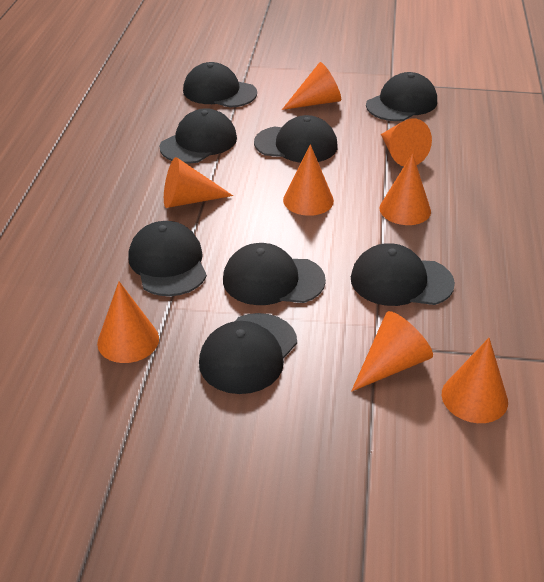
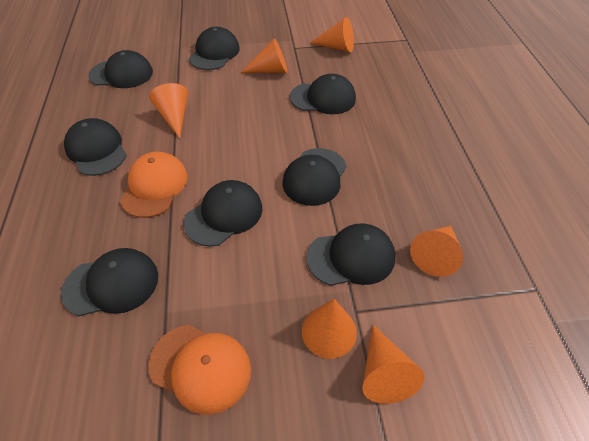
orange cap: 0 -> 2
orange cone: 8 -> 6

